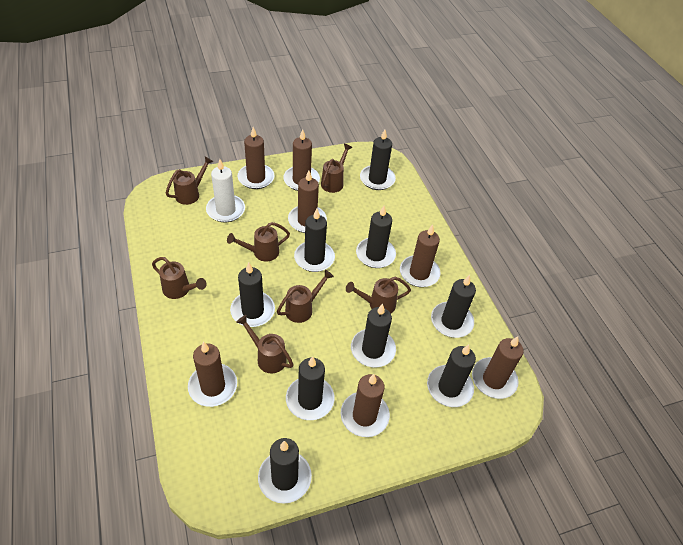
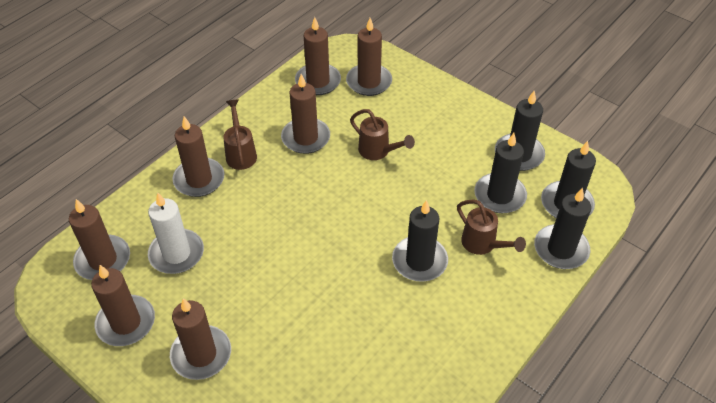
black candle: 9 -> 5
brown watering can: 7 -> 3

